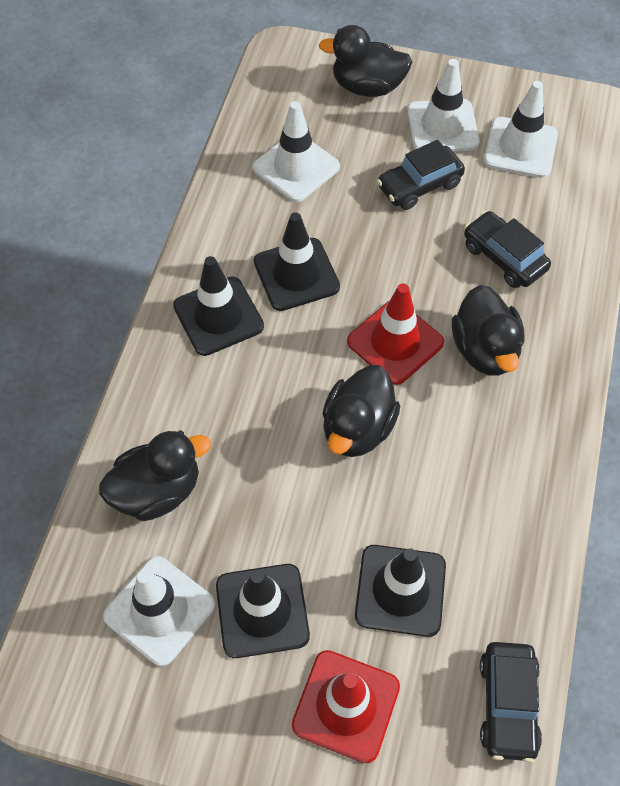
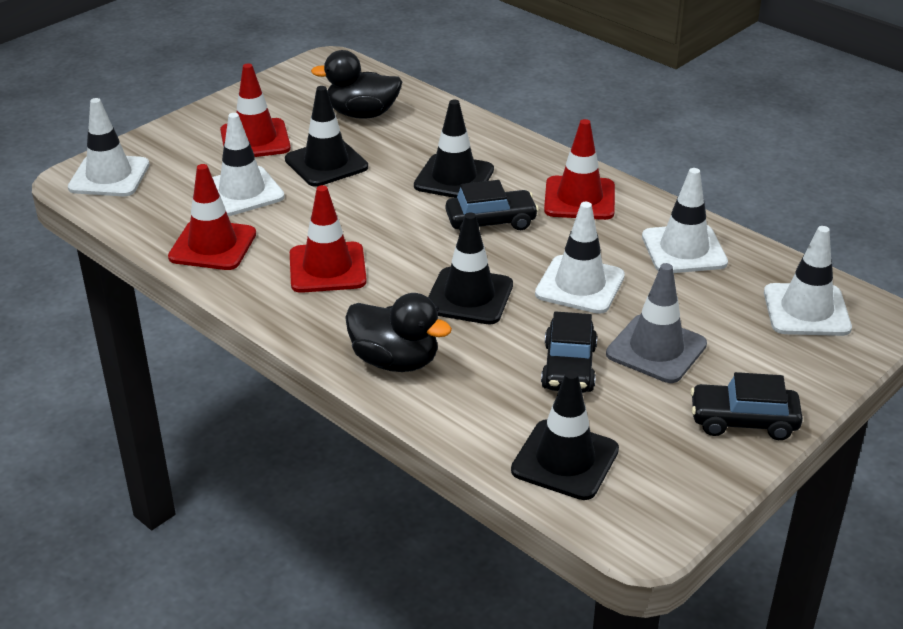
black duck: 4 -> 2
grey traffic cone: 0 -> 1
red traffic cone: 2 -> 4
white traffic cone: 4 -> 5

